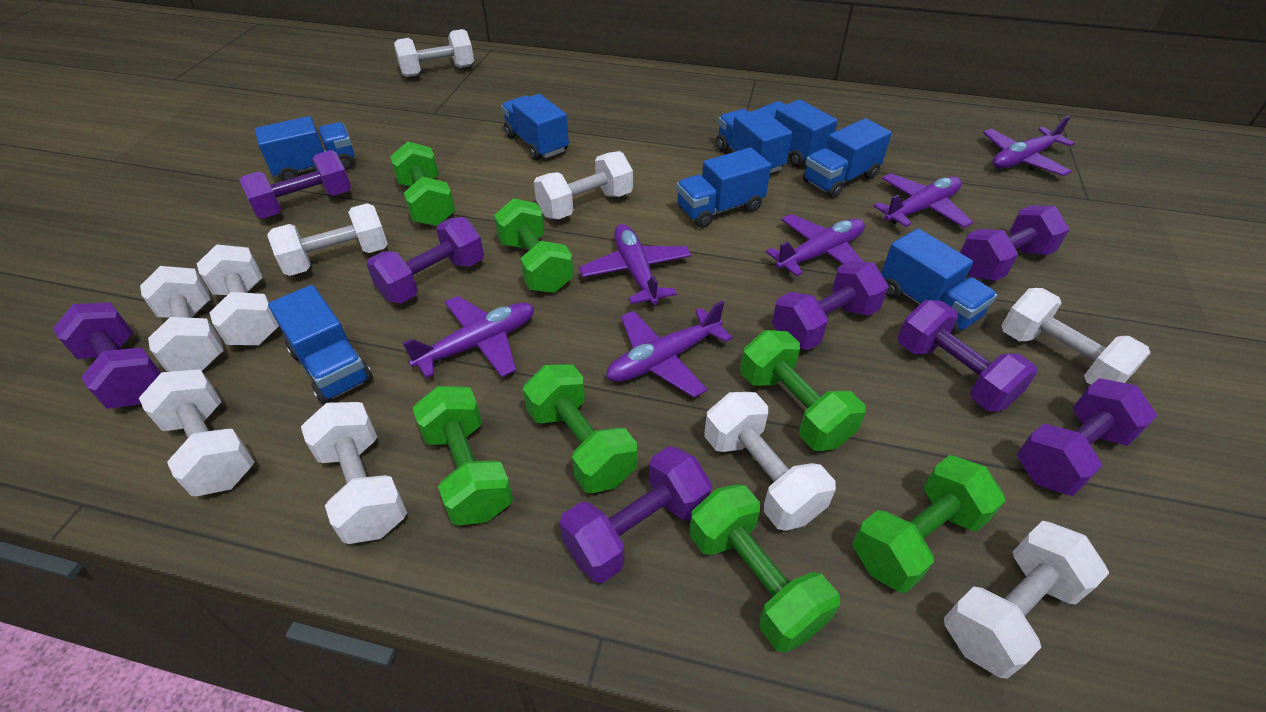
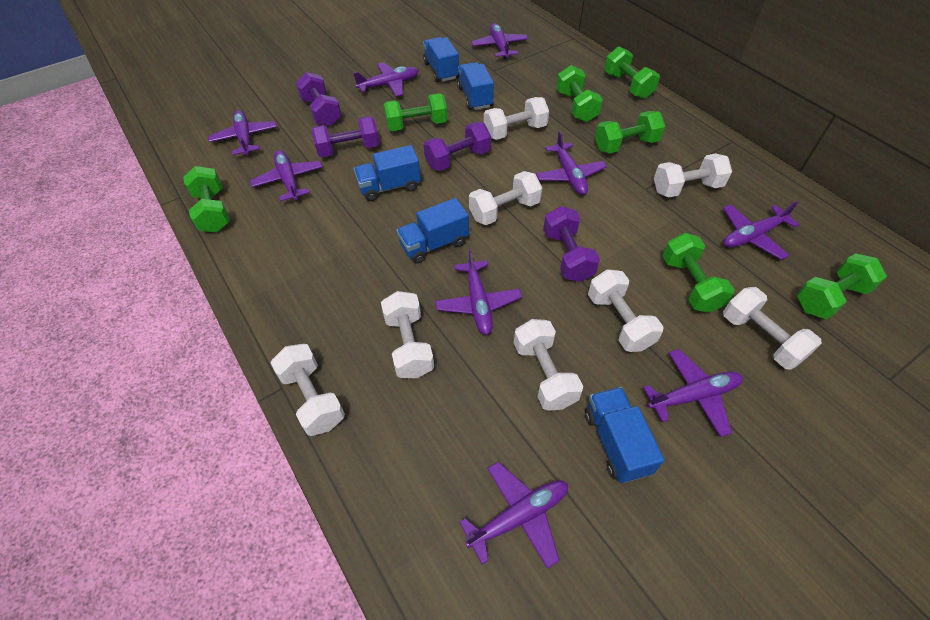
blue truck: 8 -> 5
purple dumbbell: 8 -> 4
purple plane: 6 -> 9
white dumbbell: 10 -> 8

